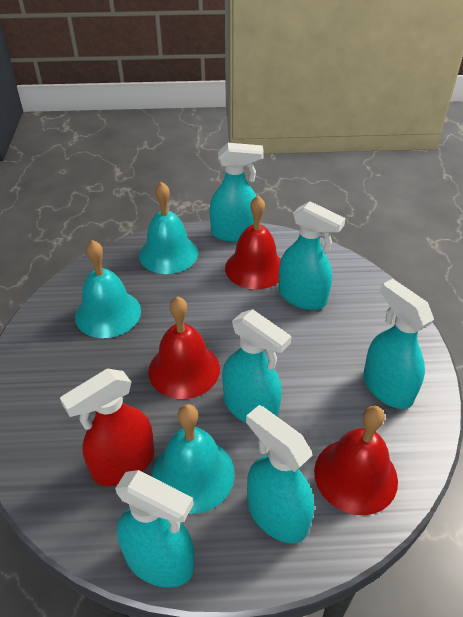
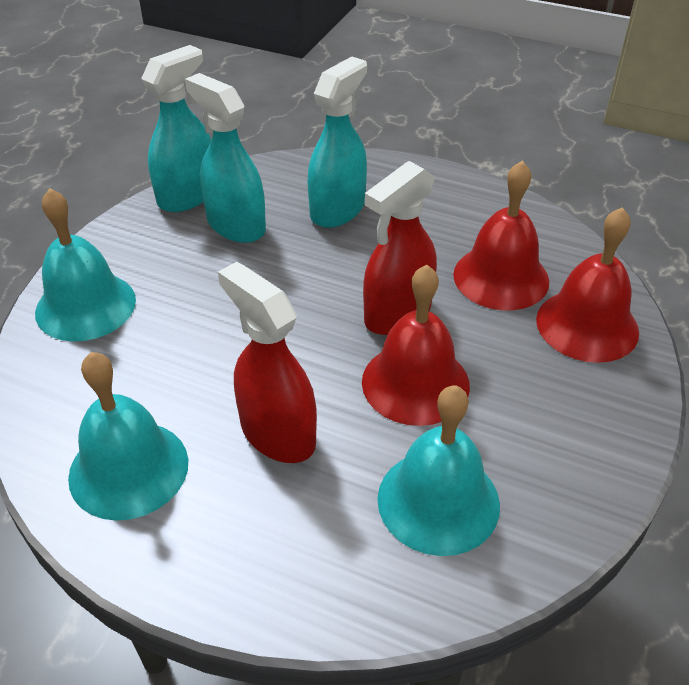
red spray bottle: 1 -> 2
turquoise spray bottle: 6 -> 3

